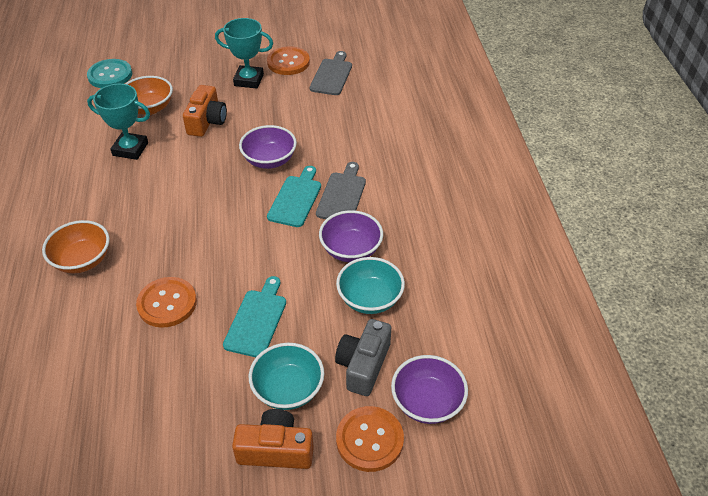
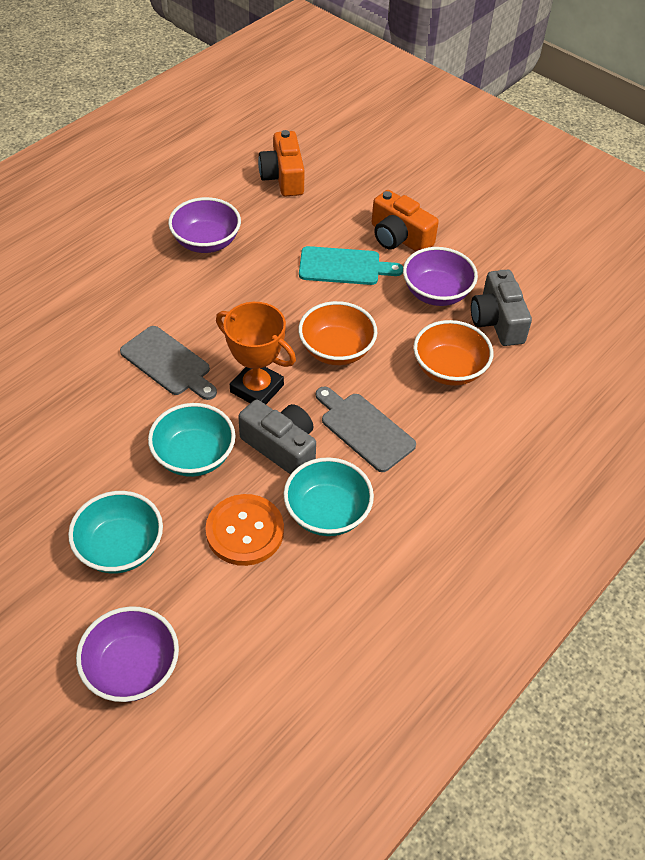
grey camera: 1 -> 2
orange button: 3 -> 1
orange trophy: 0 -> 1
turquoise bowl: 2 -> 3
turquoise button: 1 -> 0
turquoise cutting board: 2 -> 1
turquoise trophy: 2 -> 0

